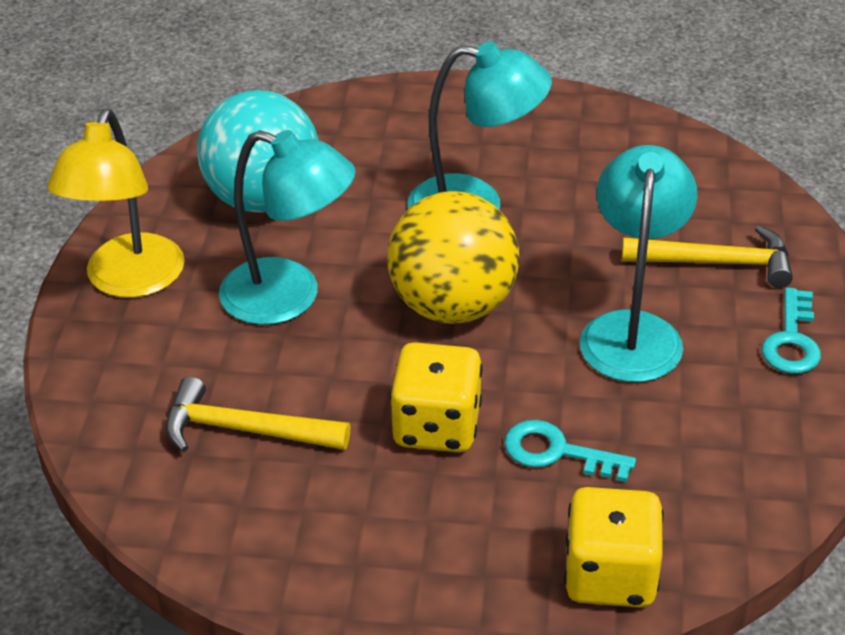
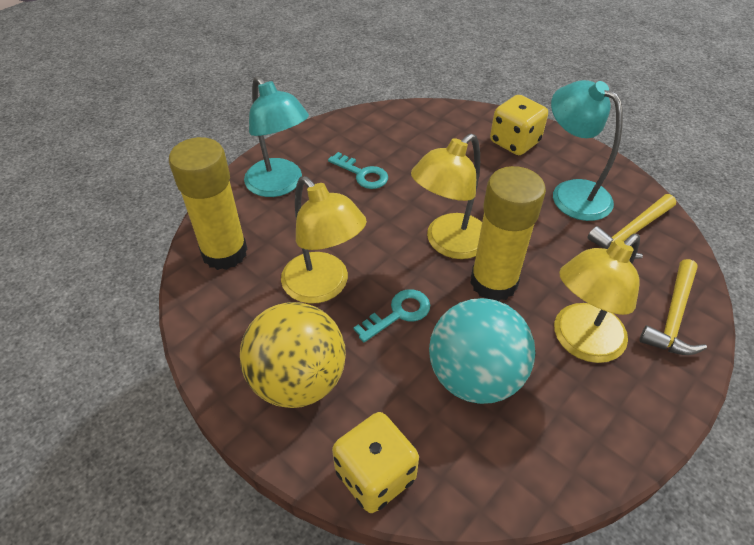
turquoise lamp: 3 -> 2
yellow glue stick: 0 -> 2
yellow lamp: 1 -> 3

